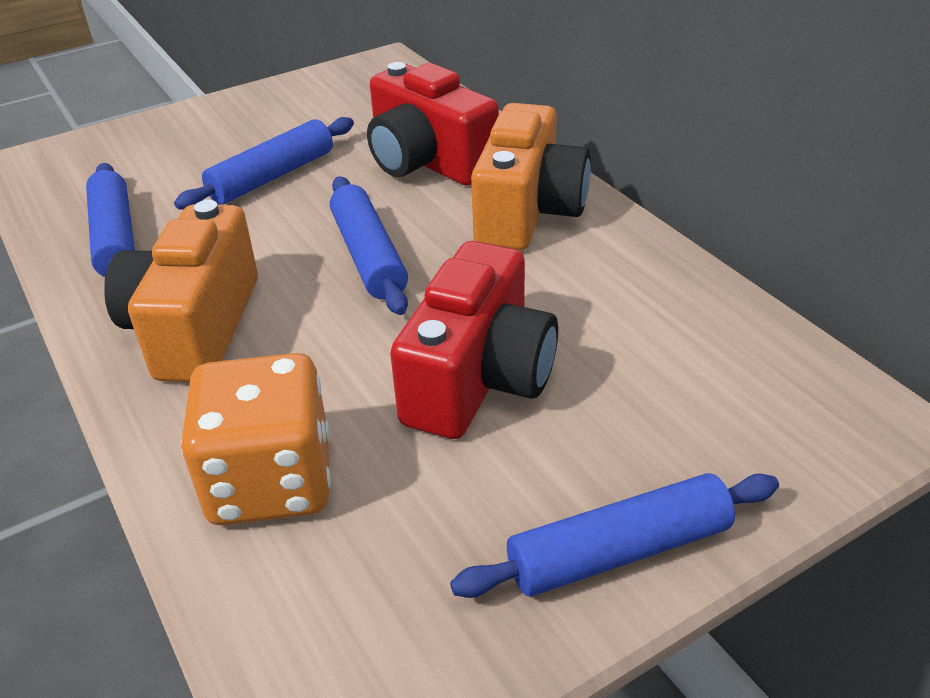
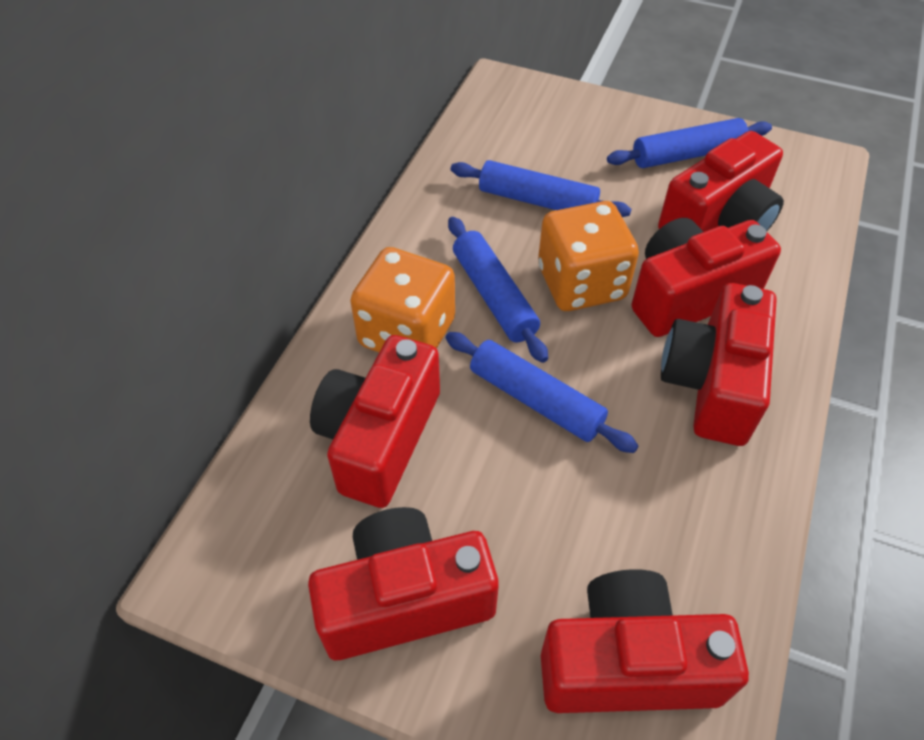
orange camera: 2 -> 0
orange dice: 1 -> 2
red camera: 2 -> 6

